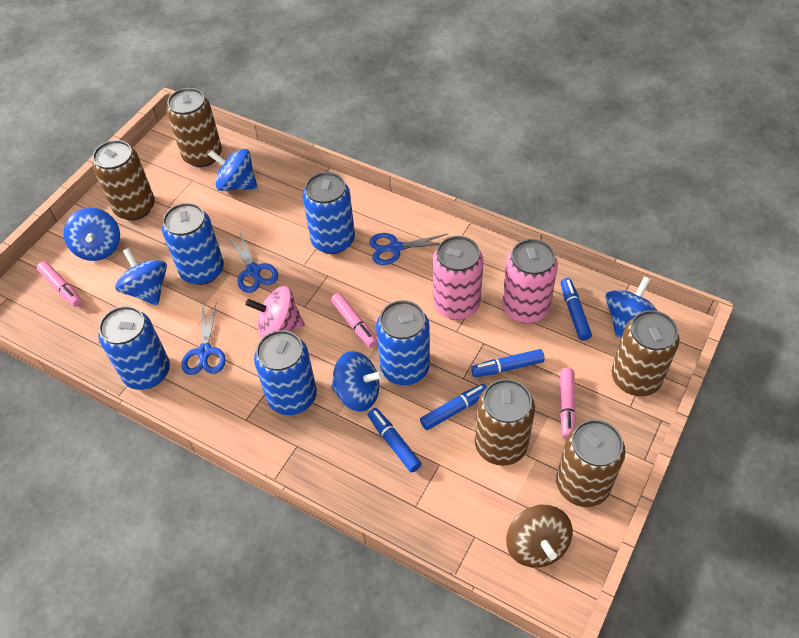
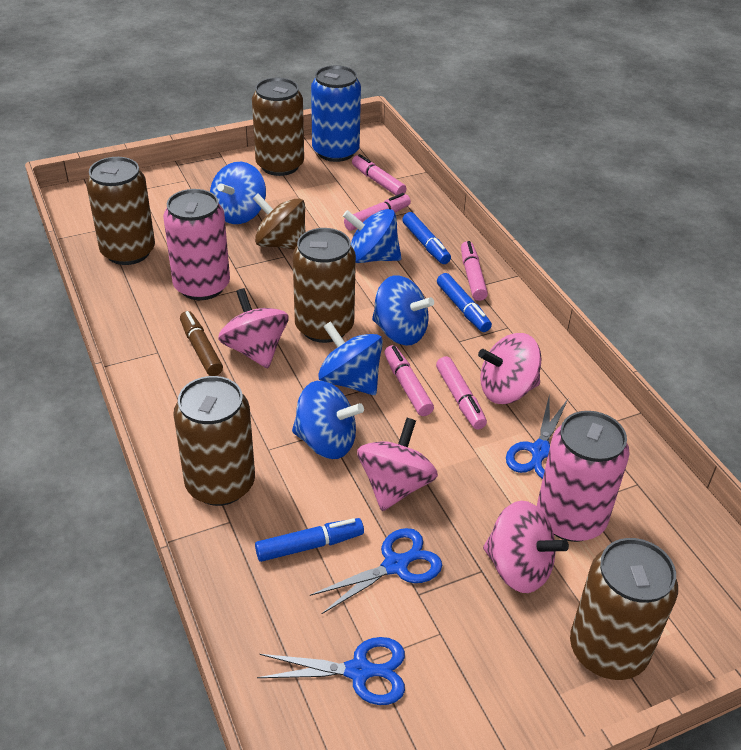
blue can: 5 -> 1
blue marker: 4 -> 3
brown marker: 0 -> 1
pink marker: 3 -> 5
pink spinning top: 1 -> 4

